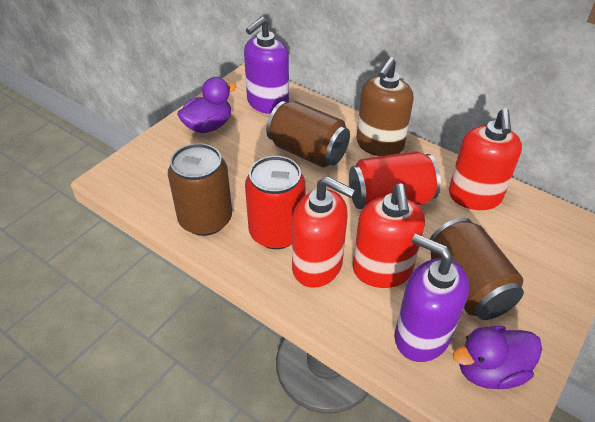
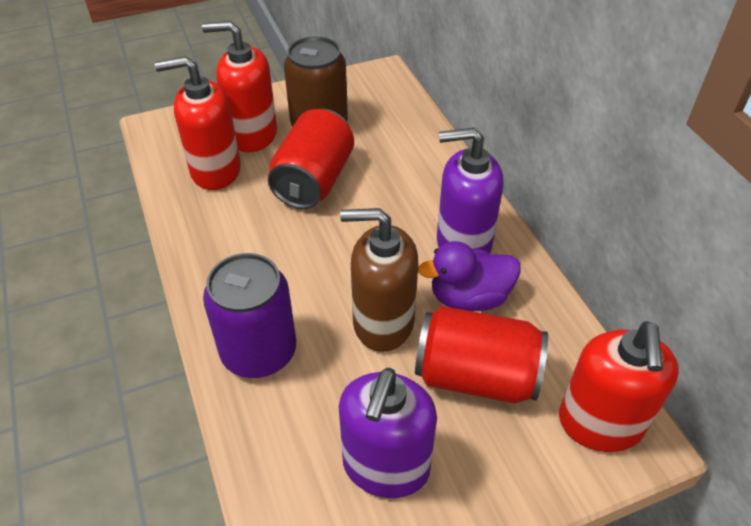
brown can: 3 -> 1
purple can: 0 -> 1
purple duck: 2 -> 1

